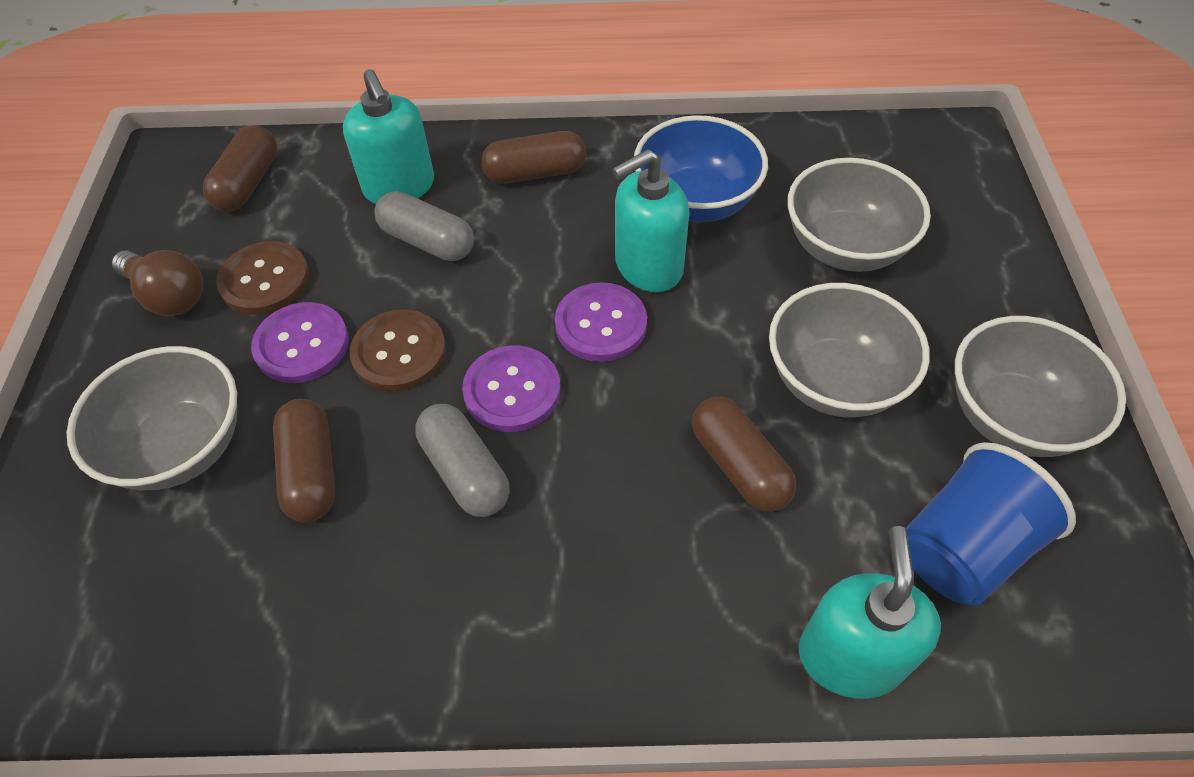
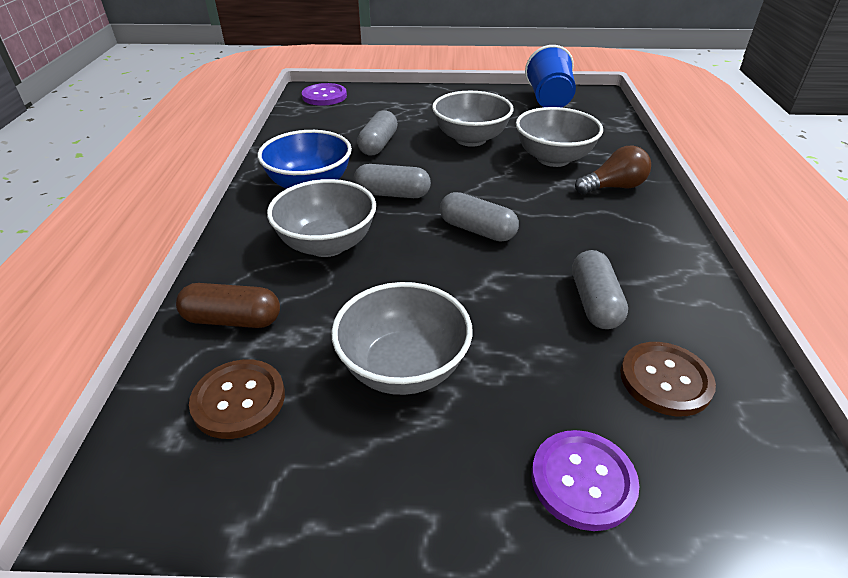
brown capsule: 4 -> 1
grey capsule: 2 -> 4
purple button: 3 -> 2
turquoise soap dispenser: 3 -> 0

